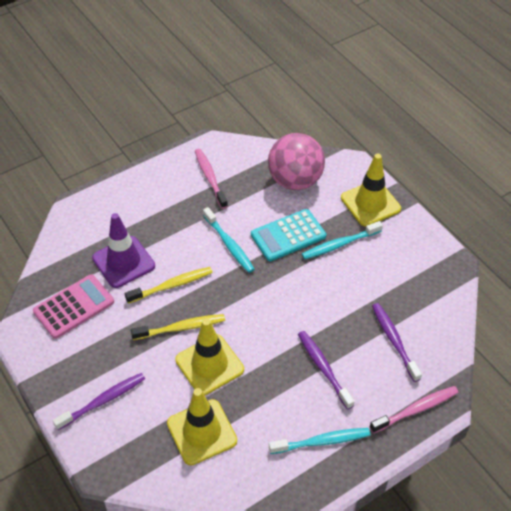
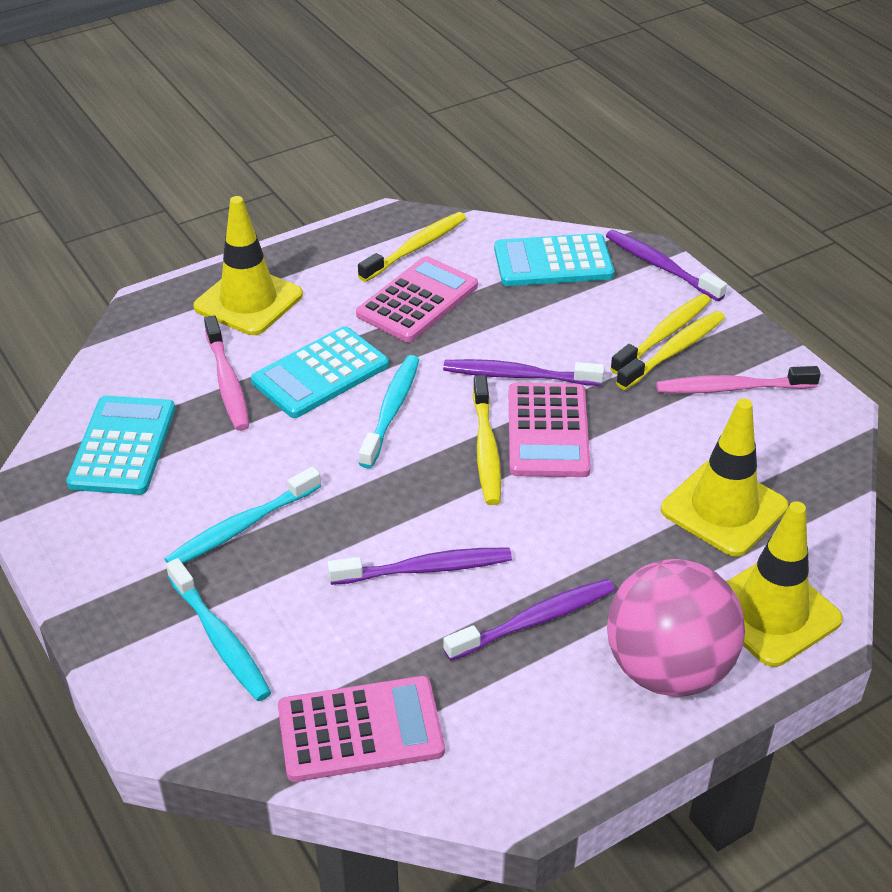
pink calculator: 1 -> 3
purple toothbrush: 3 -> 4
purple traffic cone: 1 -> 0
turquoise calculator: 1 -> 3
yellow toothbrush: 2 -> 4

